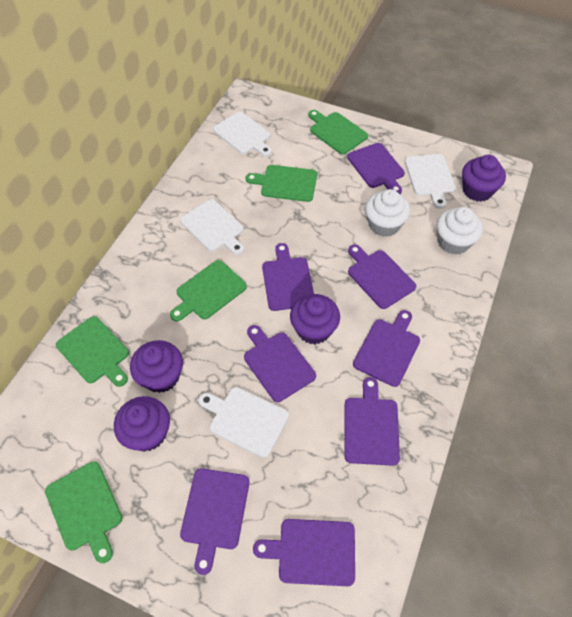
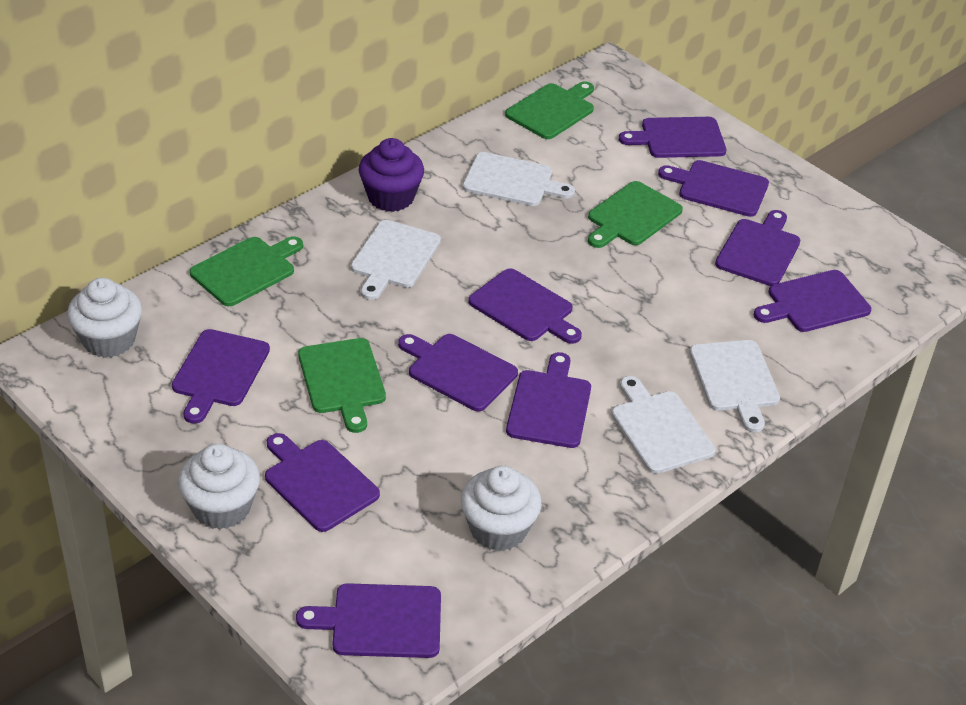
green cutting board: 5 -> 4
purple cupcake: 4 -> 1
purple cutting board: 8 -> 10
white cupcake: 2 -> 3

